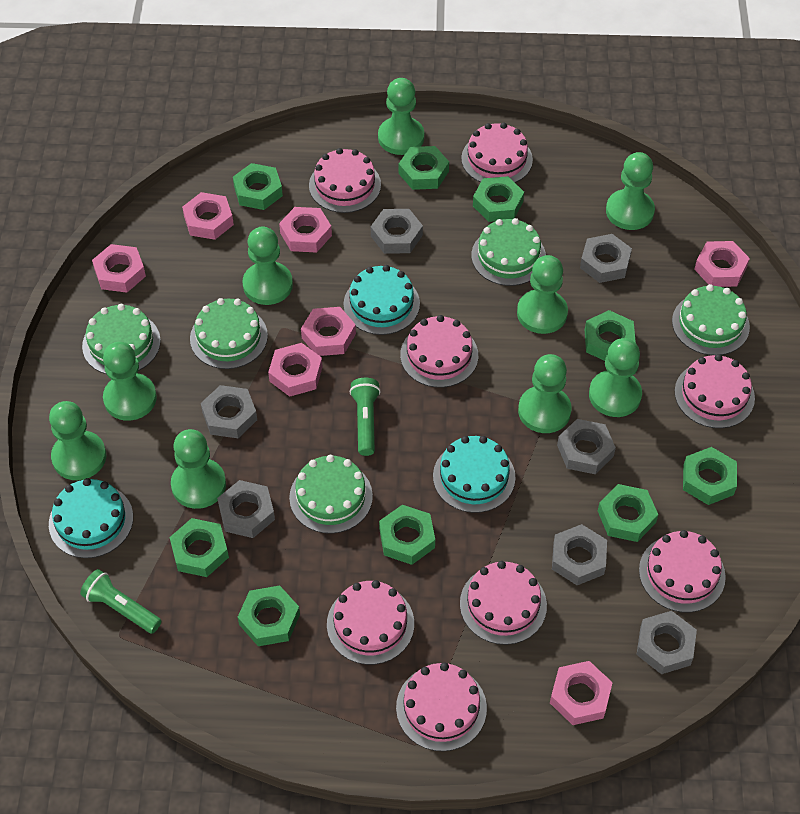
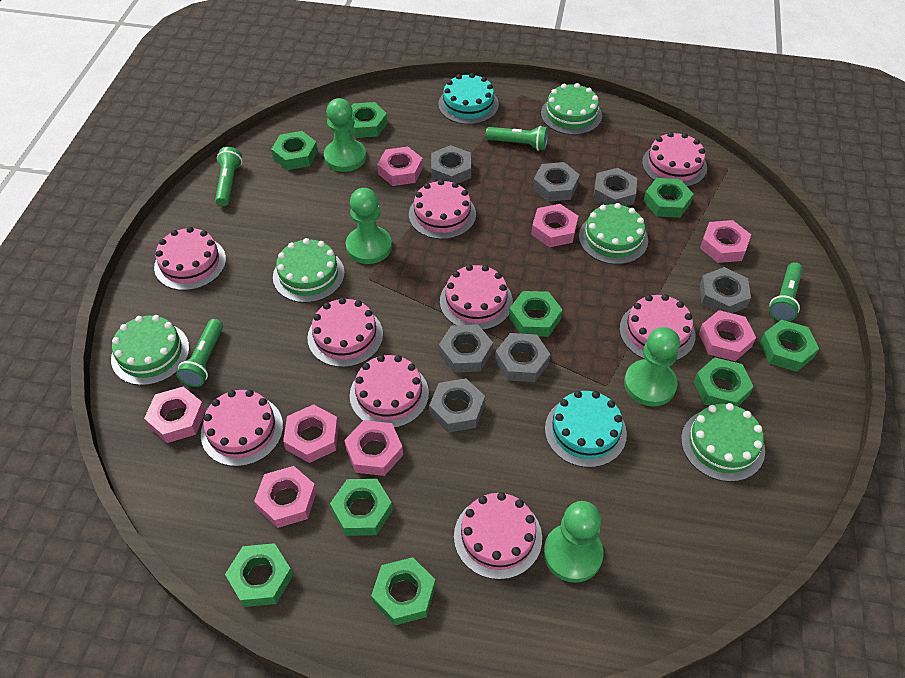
green flashlight: 2 -> 4
green pawn: 9 -> 4
pink cake: 8 -> 9
pink nut: 7 -> 8
turquoise cake: 3 -> 2

